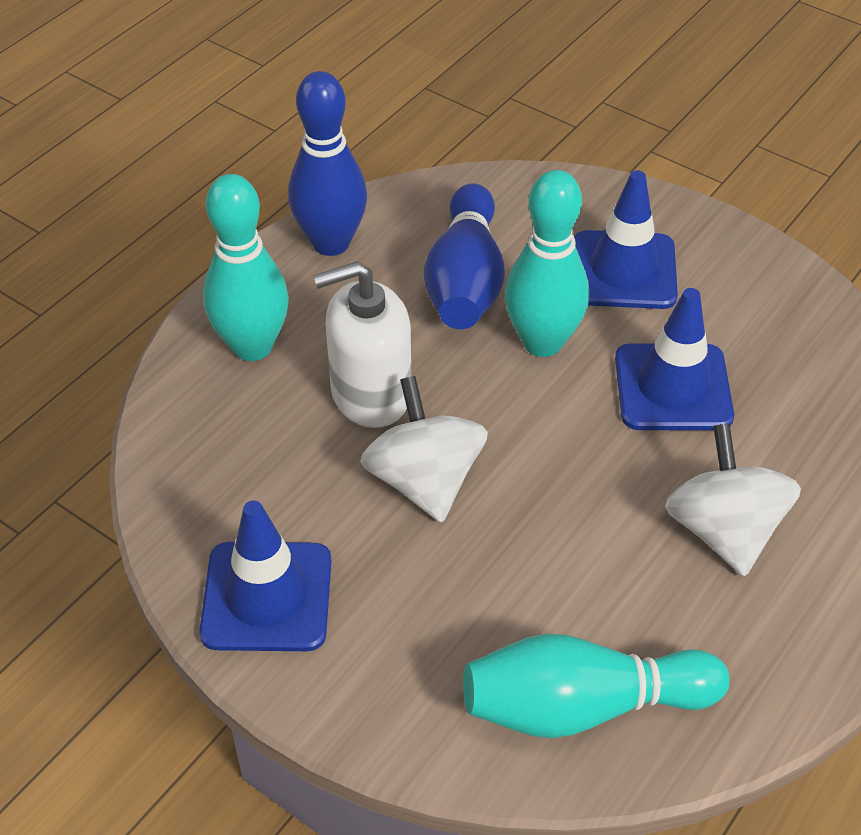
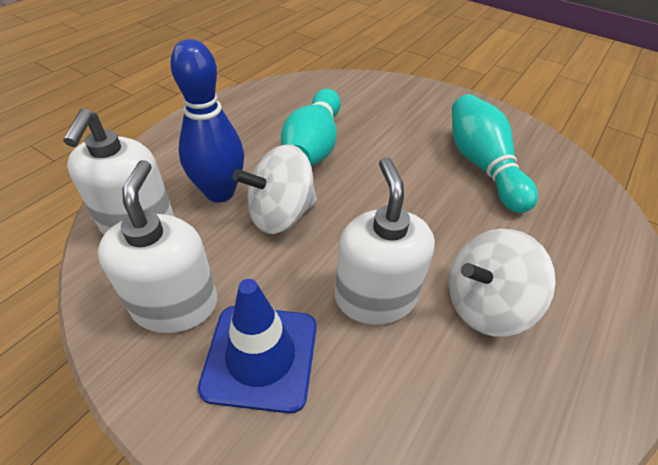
blue bowling pin: 2 -> 1
blue traffic cone: 3 -> 1
turquoise bowling pin: 3 -> 2
white soap dispenser: 1 -> 3

